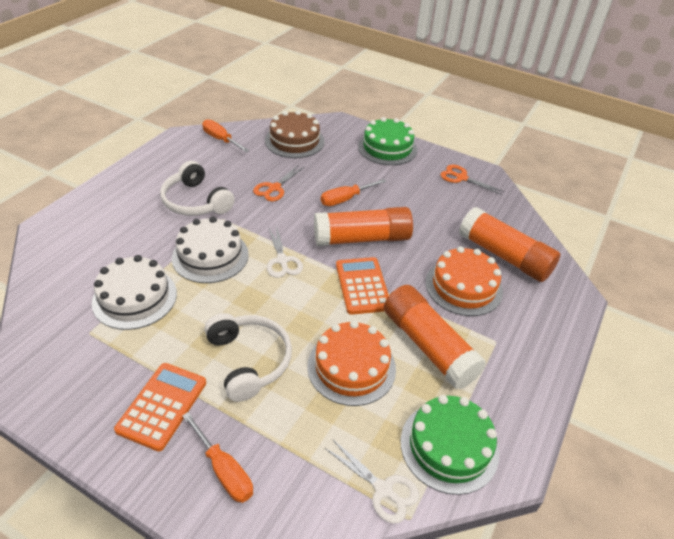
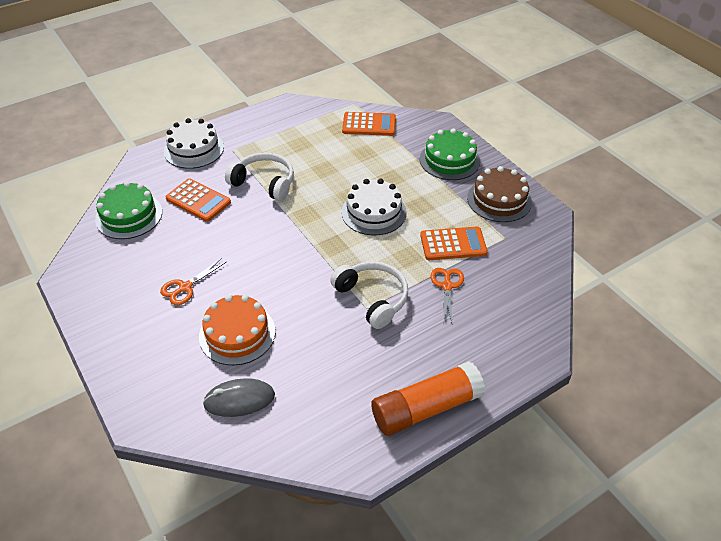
grey mouse: 0 -> 1
orange cake: 2 -> 1
orange calculator: 2 -> 3
orange glue stick: 3 -> 1
orange screwdriver: 3 -> 0
white scissors: 2 -> 0

